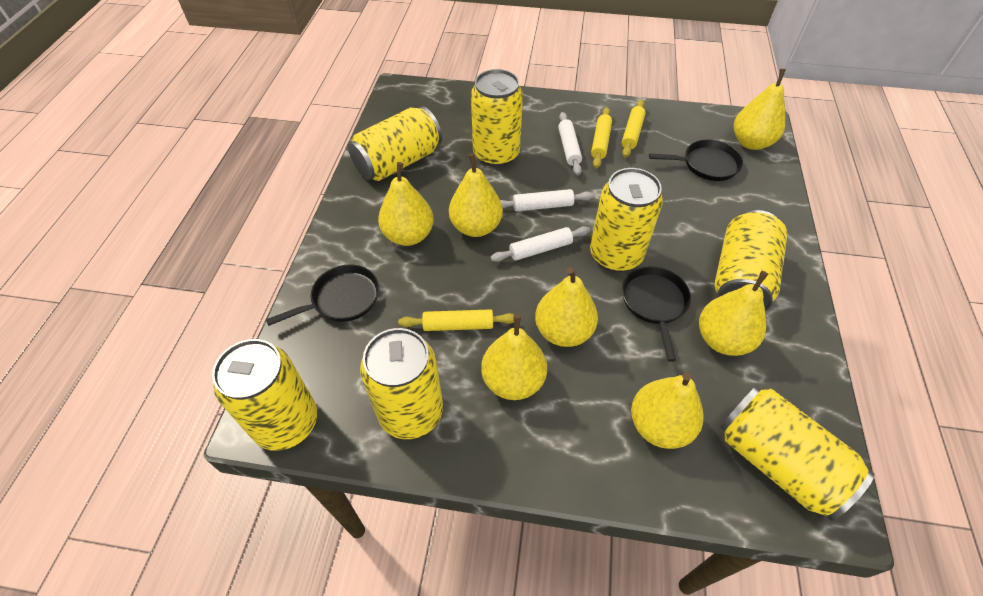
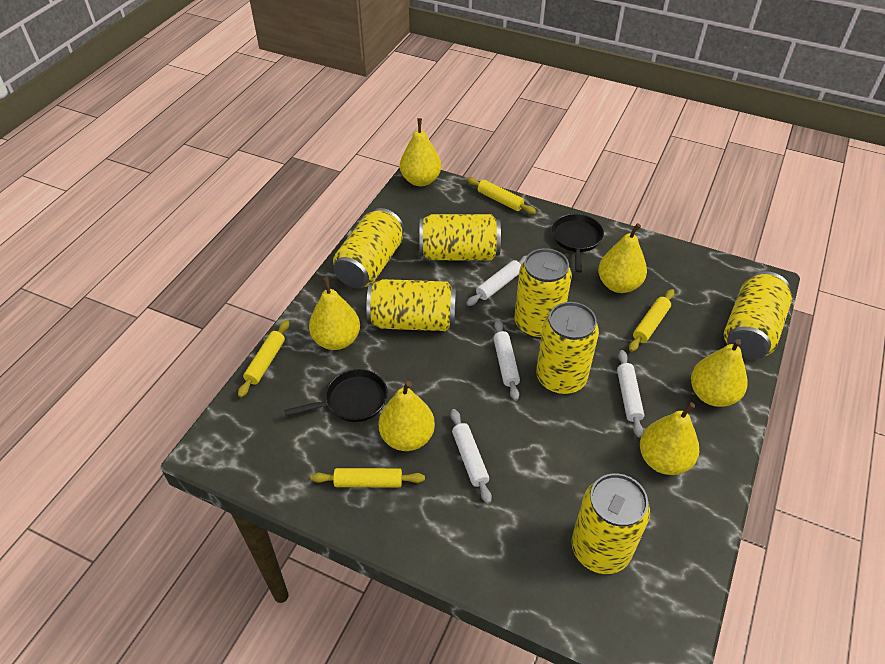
black pan: 3 -> 2
white rolling pin: 3 -> 4
yellow pear: 7 -> 6
yellow rolling pin: 3 -> 4

